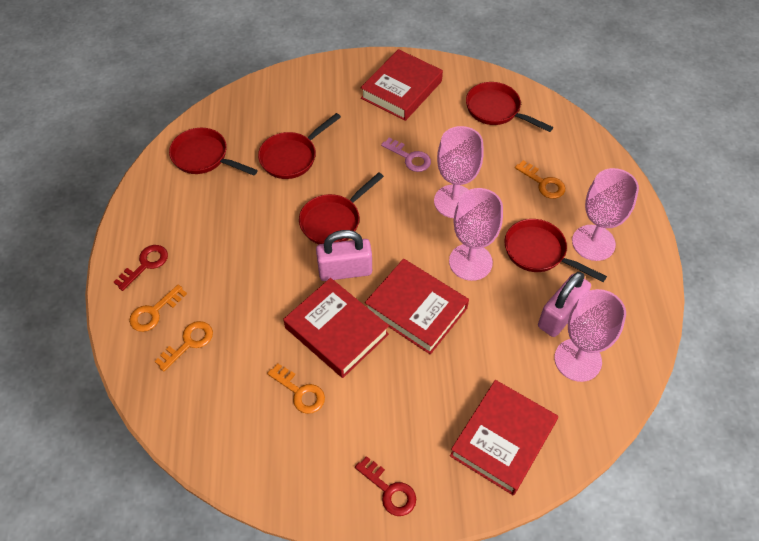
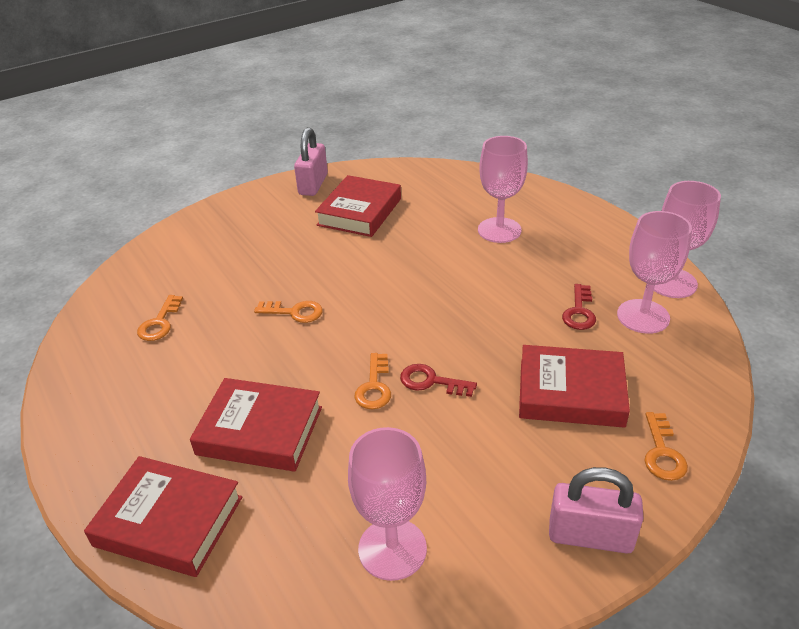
pink key: 1 -> 0
red pan: 5 -> 0

